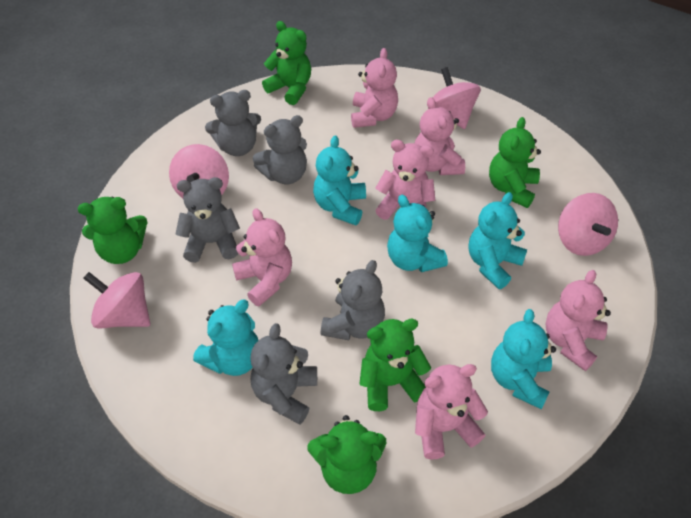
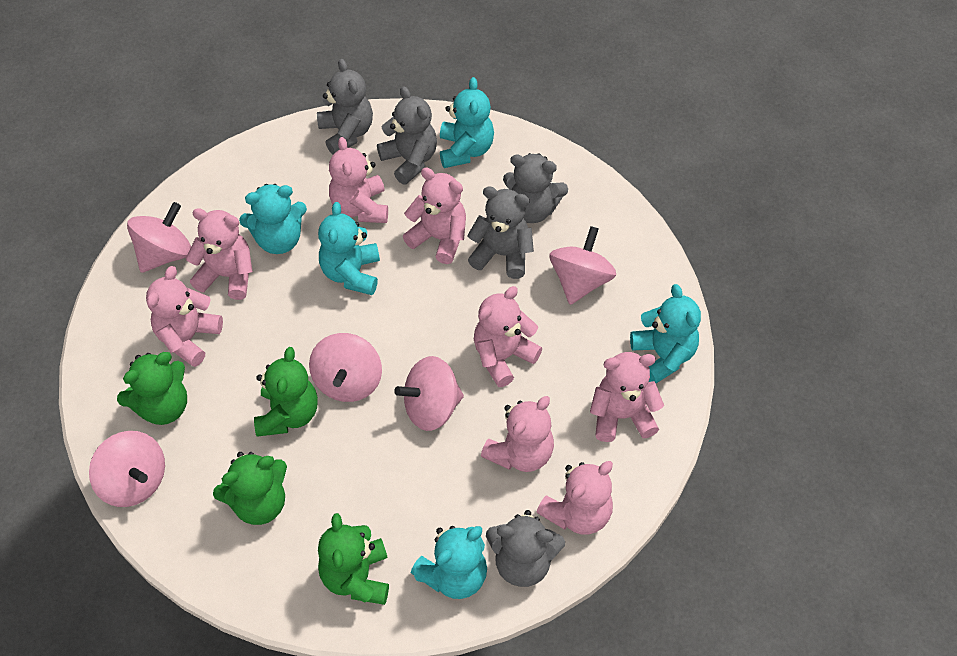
green teddy bear: 5 -> 4
pink spinning top: 4 -> 5
pink teddy bear: 6 -> 8

